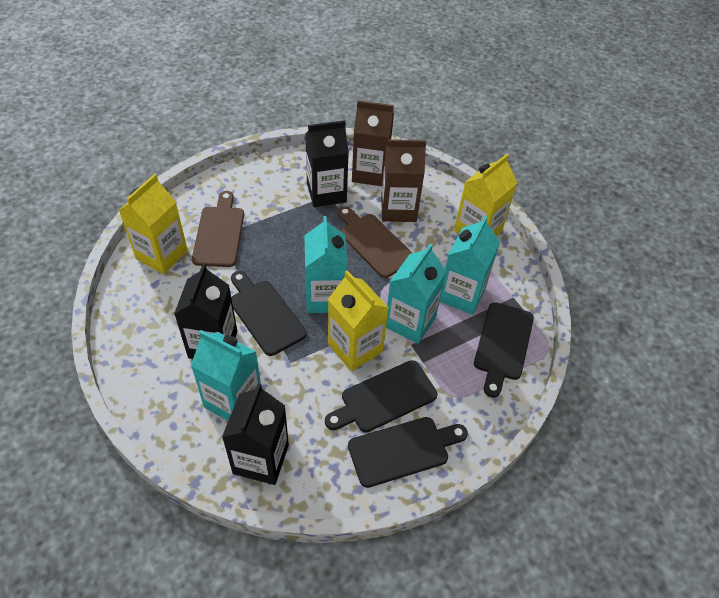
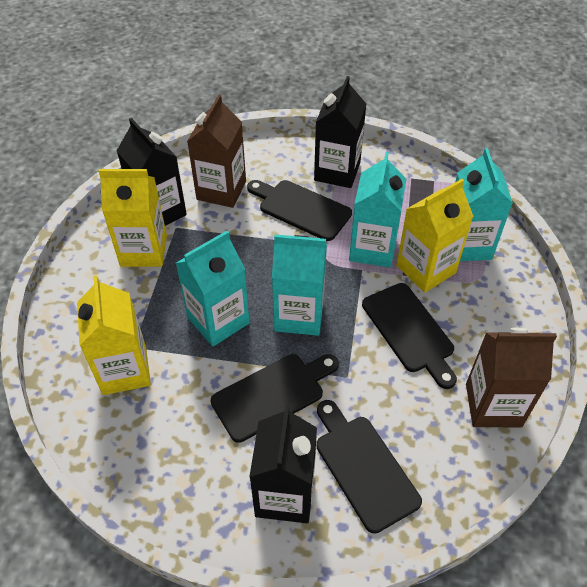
brown cutting board: 2 -> 0

